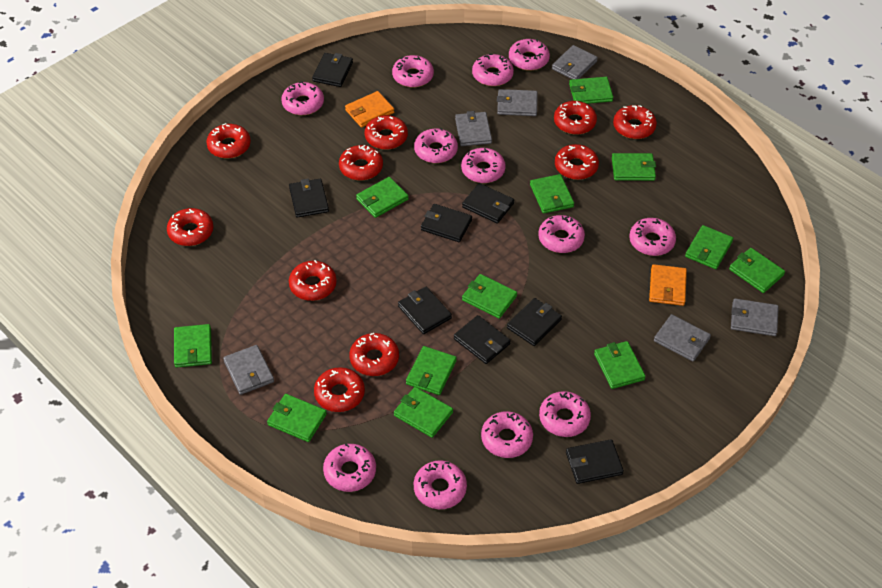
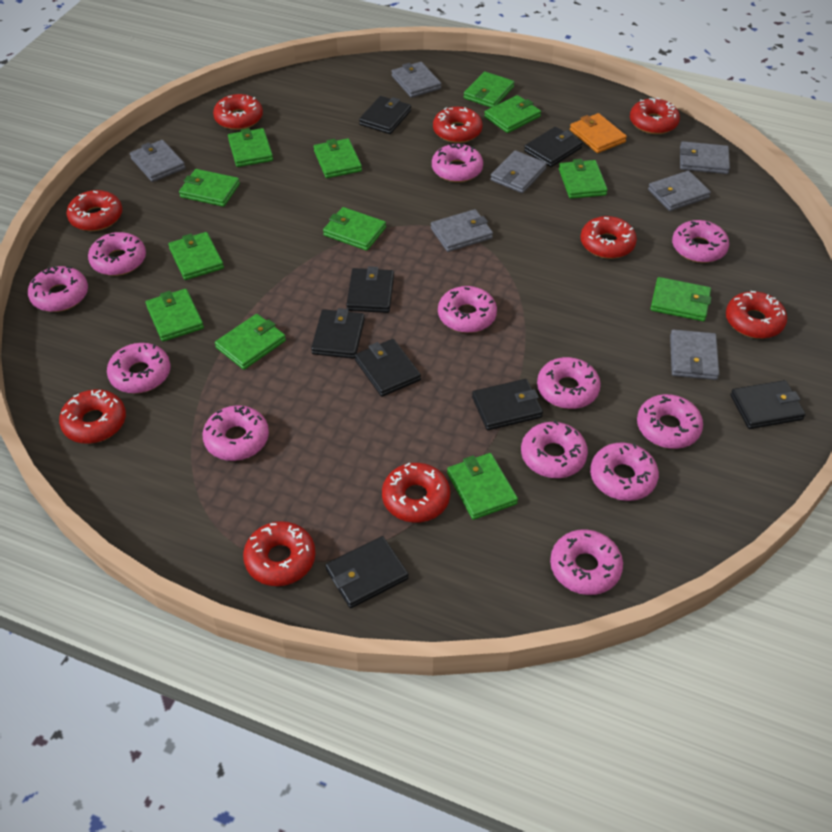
grey wallet: 6 -> 7
orange wallet: 2 -> 1
red donut: 10 -> 9

